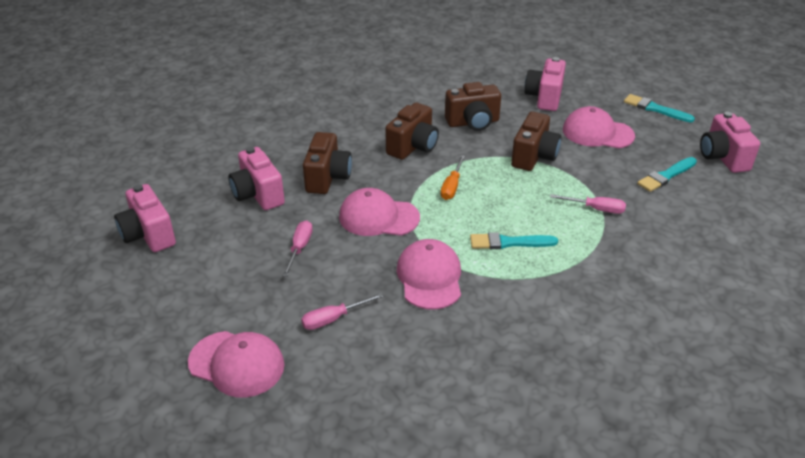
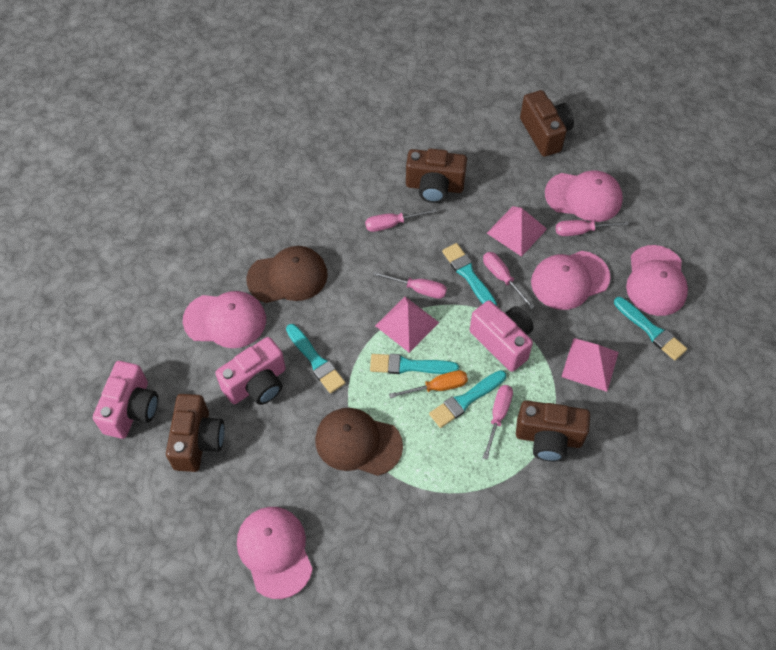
brown cap: 0 -> 2
pink camera: 4 -> 3
pink cap: 4 -> 5
pink pyramid: 0 -> 3
pink screwdriver: 3 -> 5
turquoise brush: 3 -> 5

